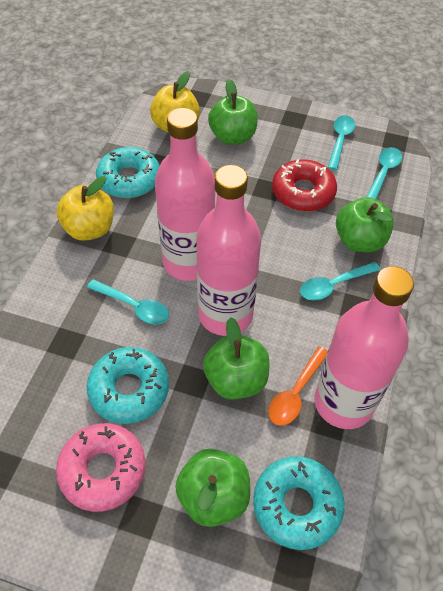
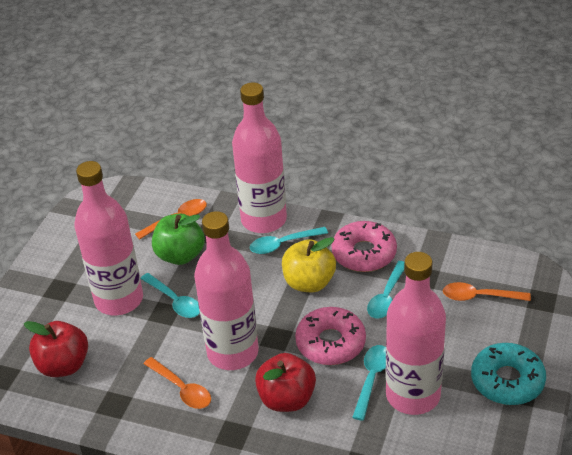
green apple: 4 -> 1
orange spoon: 1 -> 3
pink bottle: 3 -> 4
pink donut: 1 -> 2
red apple: 0 -> 2
red donut: 1 -> 0
turquoise donut: 3 -> 1
yellow apple: 2 -> 1

